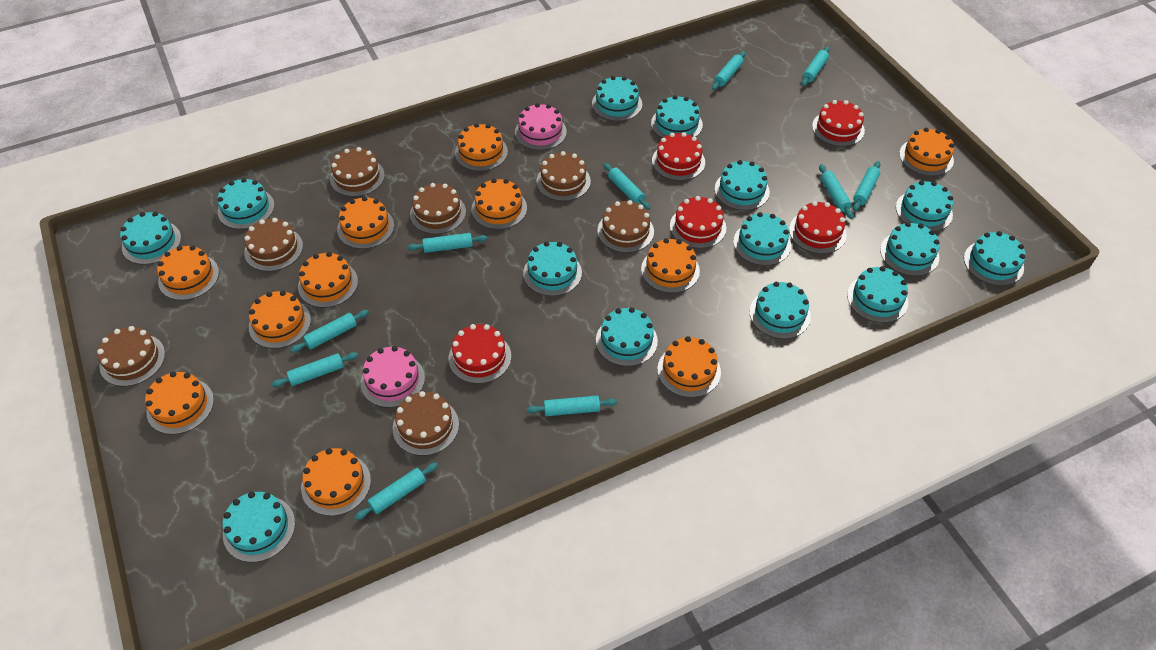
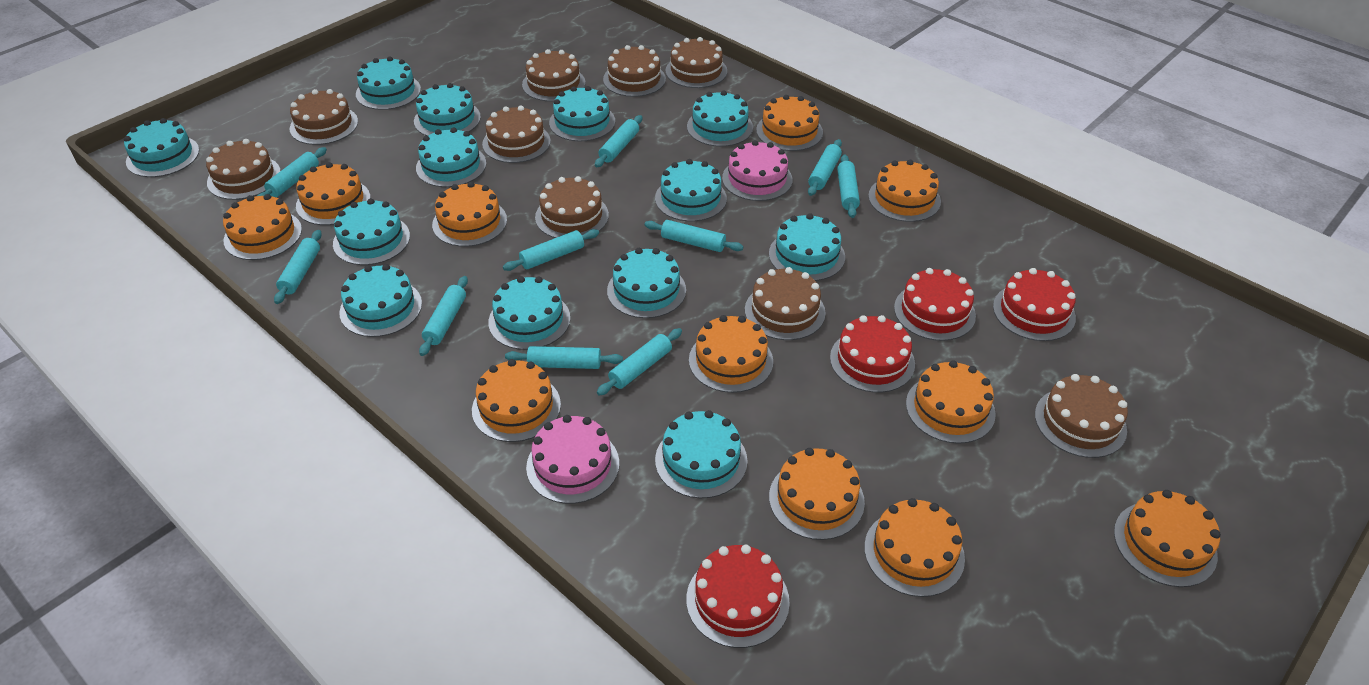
brown cake: 7 -> 9
red cake: 5 -> 4
turquoise cake: 14 -> 13

